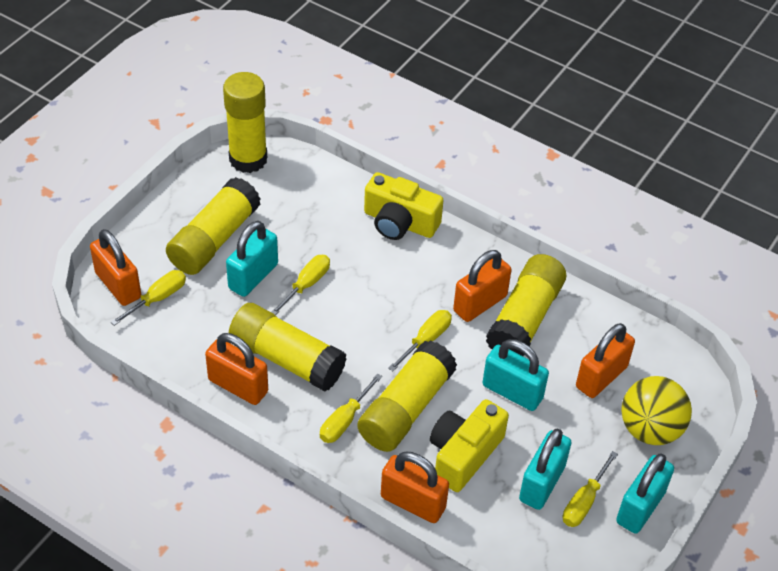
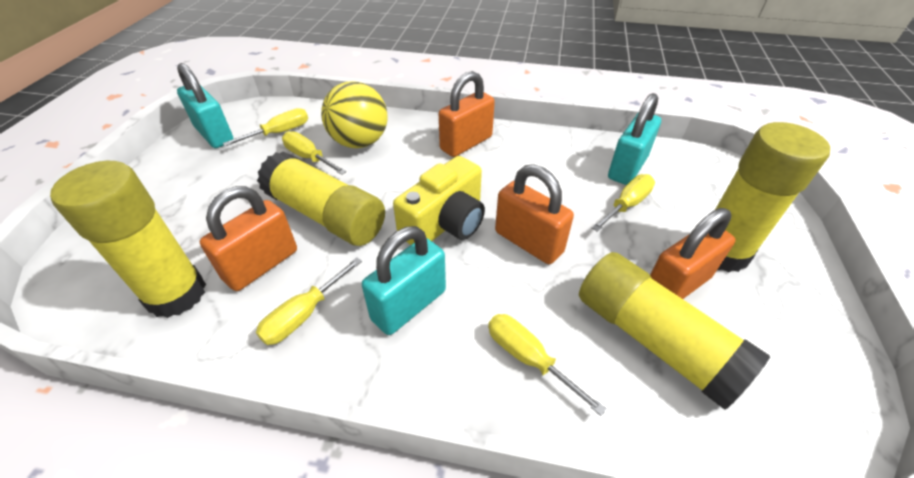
orange padlock: 5 -> 4
turquoise padlock: 4 -> 3
yellow camera: 2 -> 1
yellow glue stick: 5 -> 4

